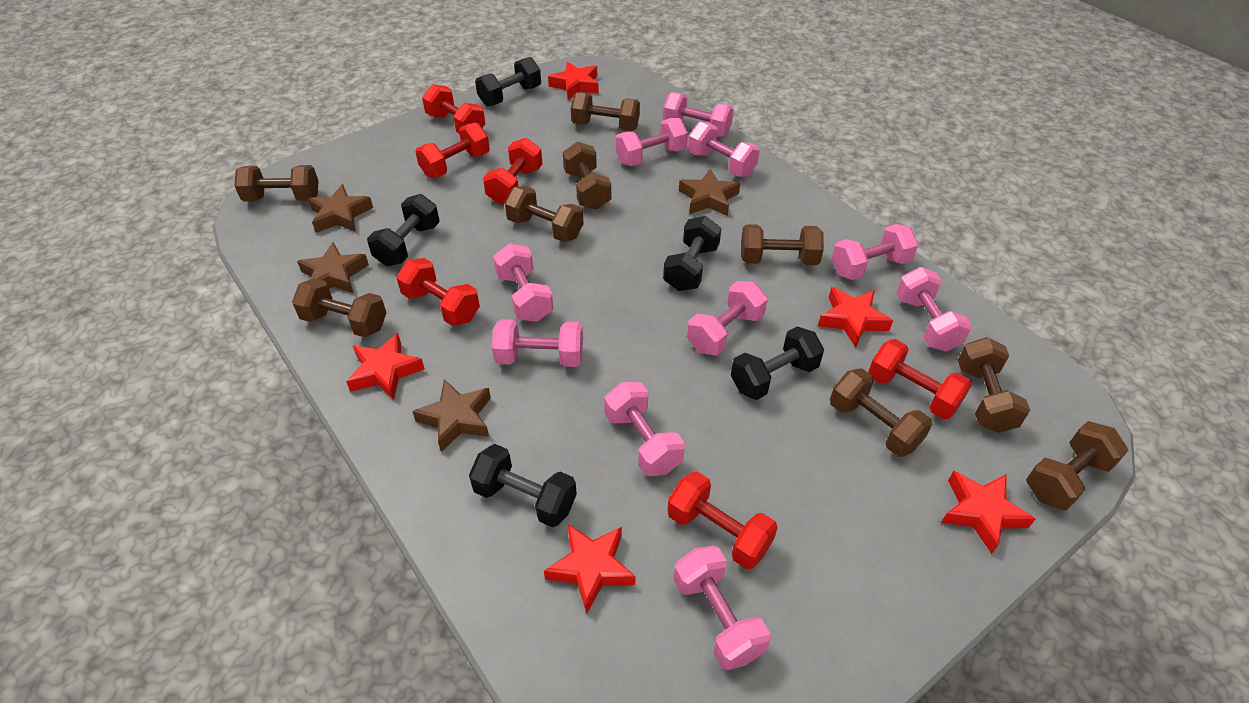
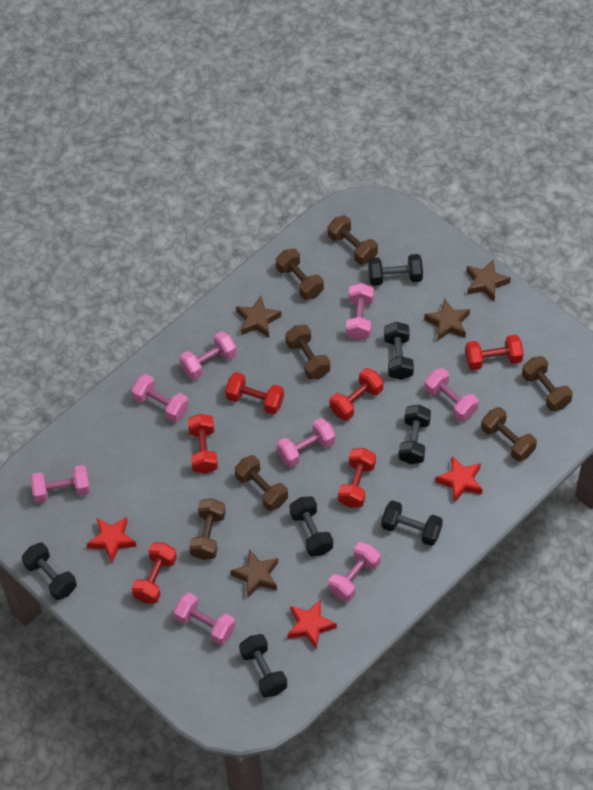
black dumbbell: 5 -> 7
brown dumbbell: 9 -> 7
pink dumbbell: 10 -> 8
red star: 5 -> 3

